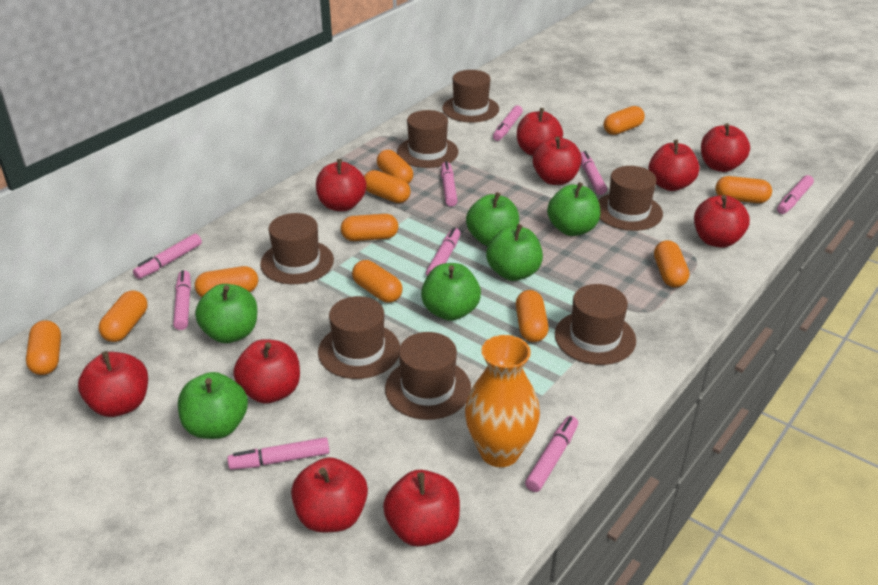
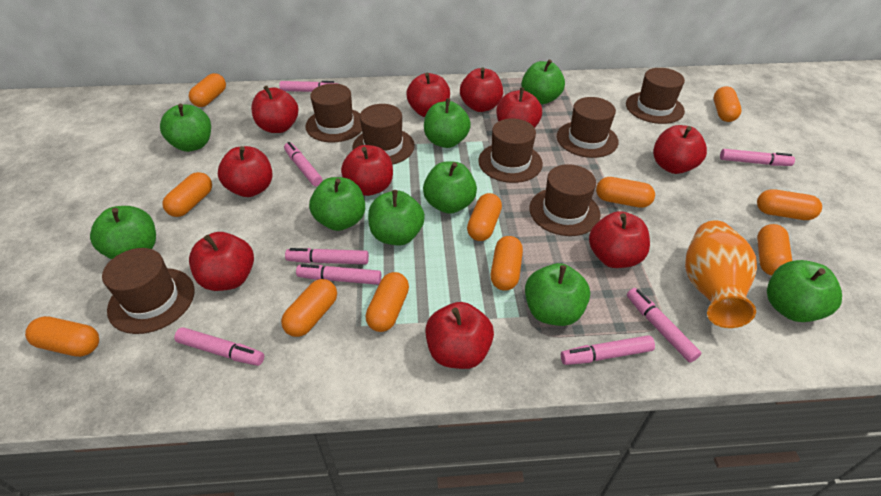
green apple: 6 -> 9
pink marker: 9 -> 8

